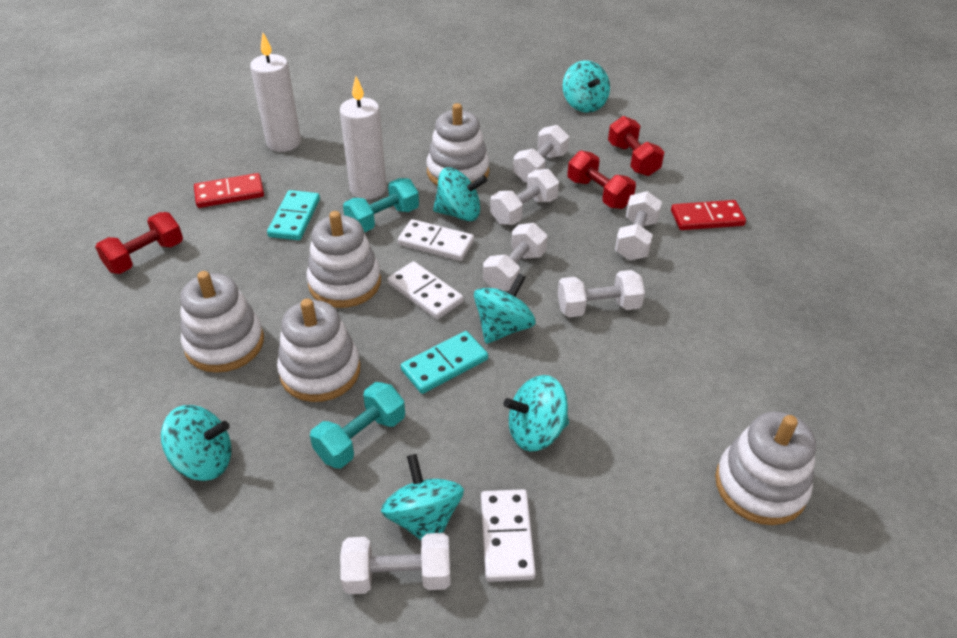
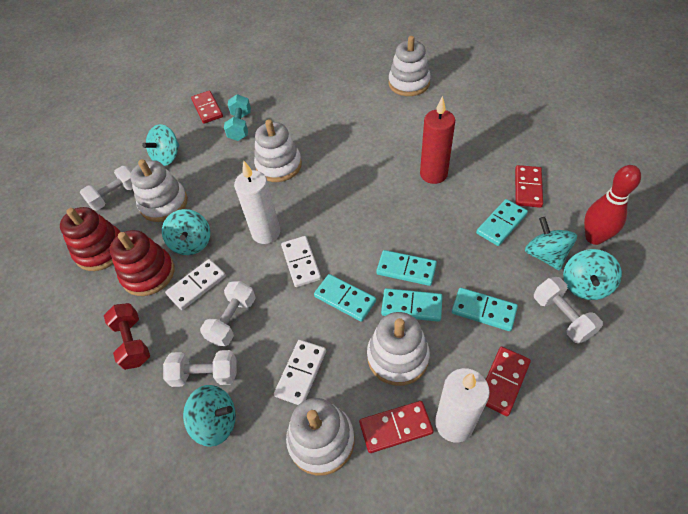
red bowling pin: 0 -> 1
red candle: 0 -> 1
red domino: 2 -> 4
red dumbbell: 3 -> 1
red stacking toy: 0 -> 2
turquoise domino: 2 -> 5
turquoise dumbbell: 2 -> 1
turquoise spinning top: 6 -> 5
white dumbbell: 6 -> 4

